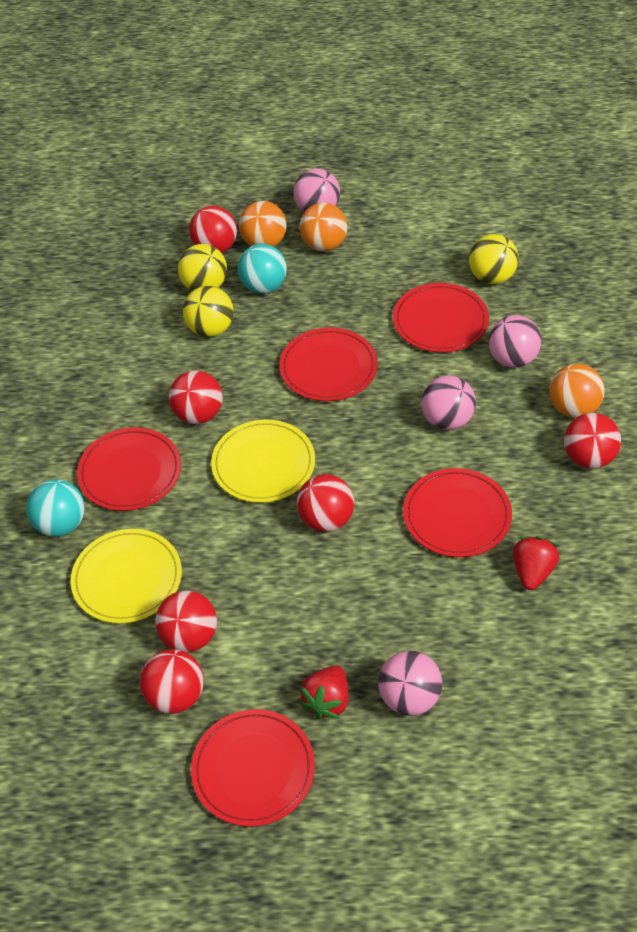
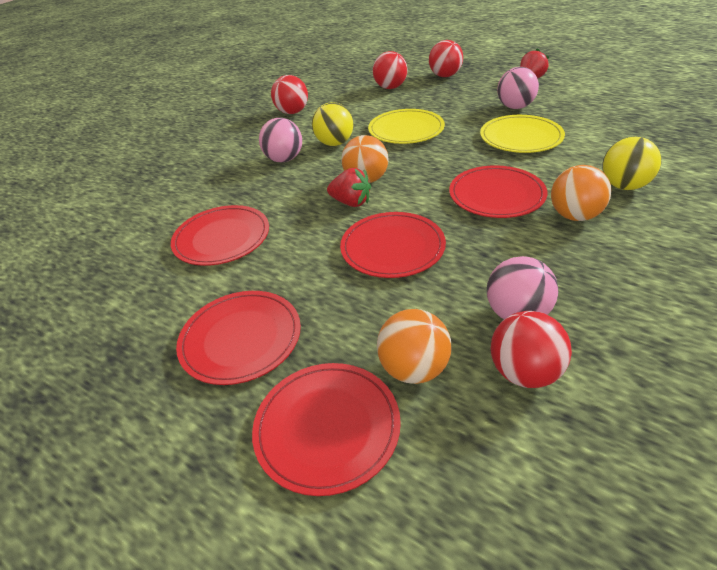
pink ball: 4 -> 3
red ball: 6 -> 4
turquoise ball: 2 -> 0
yellow ball: 3 -> 2

